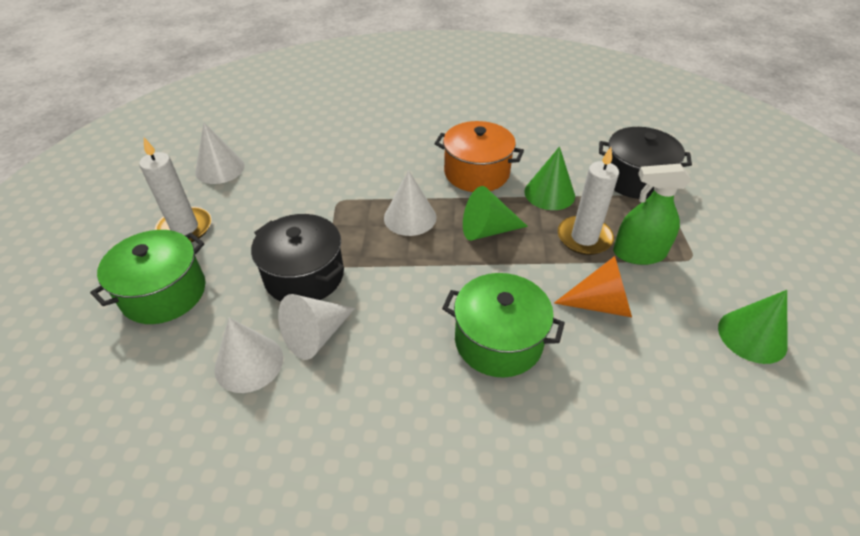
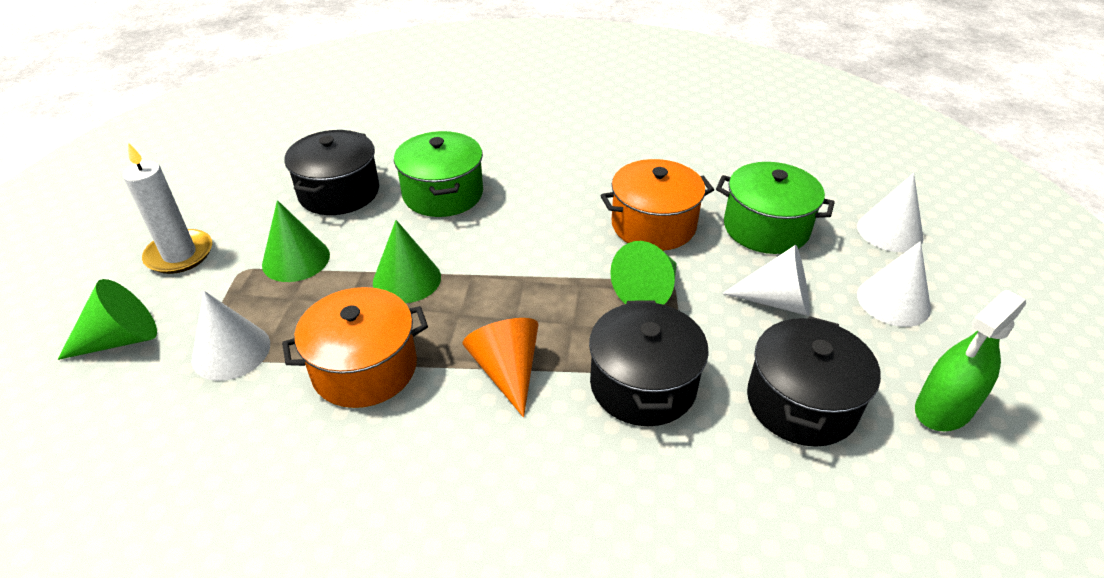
black pot: 2 -> 3
green cone: 3 -> 4
orange pot: 1 -> 2
white candle: 2 -> 1

